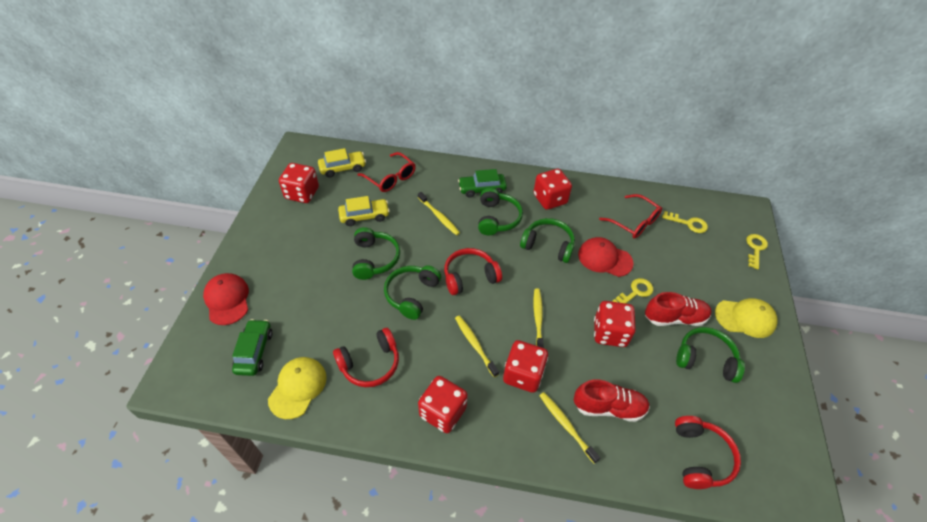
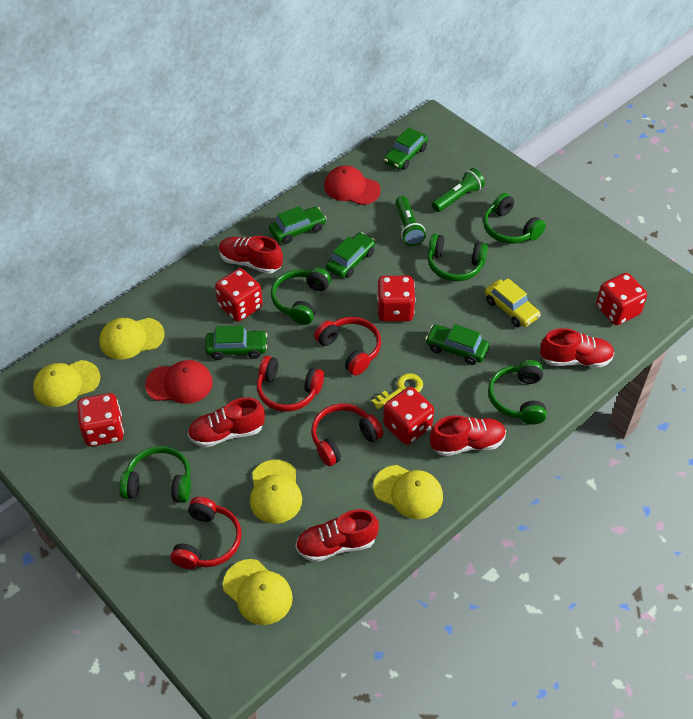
green car: 2 -> 5
green flashlight: 0 -> 2
red glasses: 2 -> 0
red headphones: 3 -> 4
red shoe: 2 -> 5
yellow cap: 2 -> 5
yellow car: 2 -> 1
yellow key: 3 -> 1
yellow toothbrush: 4 -> 0

